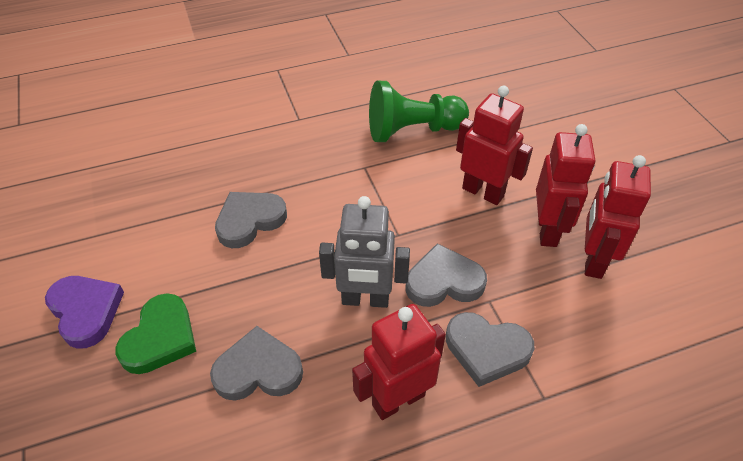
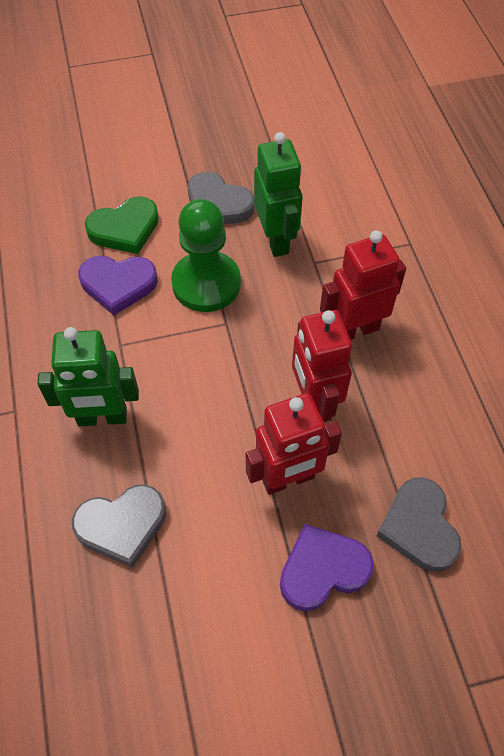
green robot: 0 -> 2
grey heart: 4 -> 3
grey robot: 1 -> 0
purple heart: 1 -> 2
red robot: 4 -> 3

